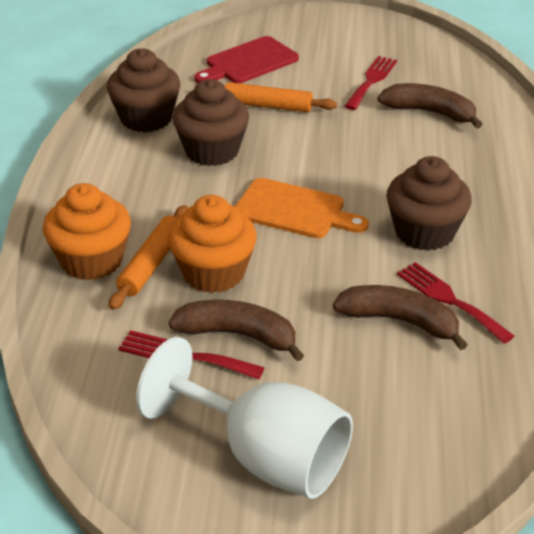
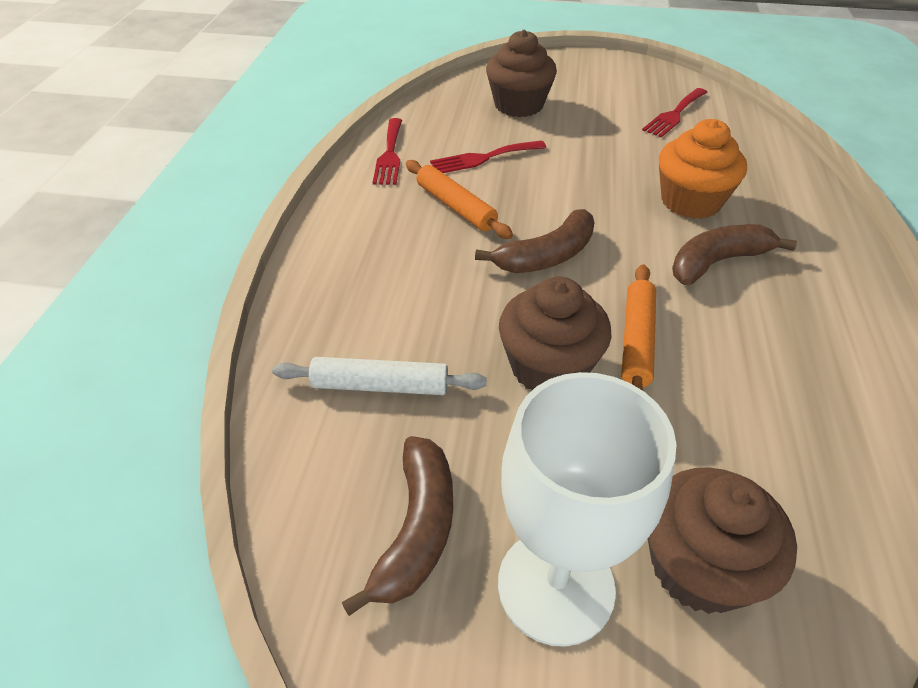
orange cupcake: 2 -> 1
orange cutting board: 1 -> 0
red cutting board: 1 -> 0
white rolling pin: 0 -> 1

